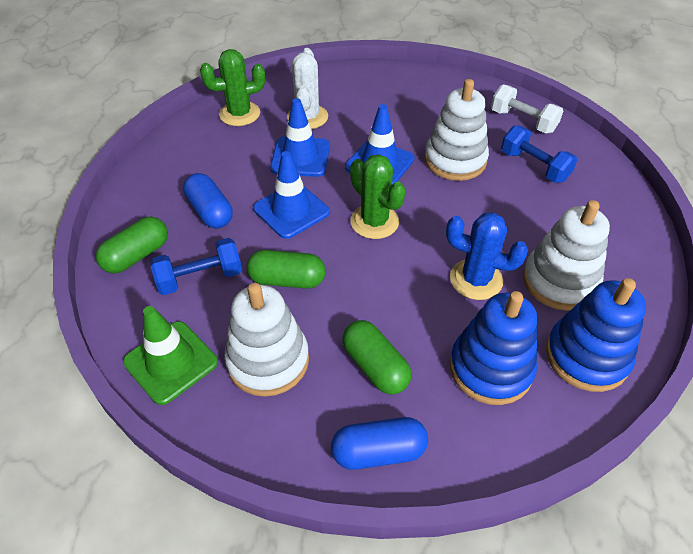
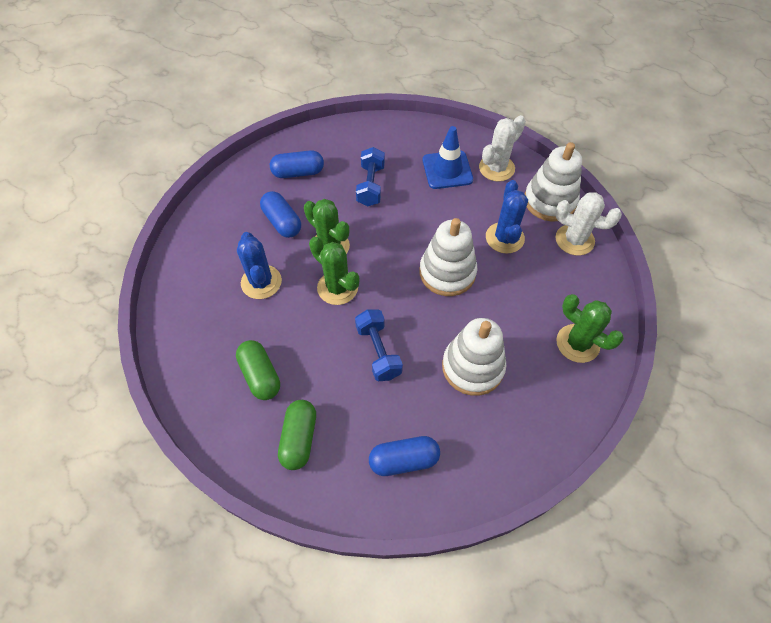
blue cactus: 1 -> 2
blue capsule: 2 -> 3
blue stacking toy: 2 -> 0
blue traffic cone: 3 -> 1
green cactus: 2 -> 3
green capsule: 3 -> 2
green traffic cone: 1 -> 0
white cactus: 1 -> 2
white dumbbell: 1 -> 0

